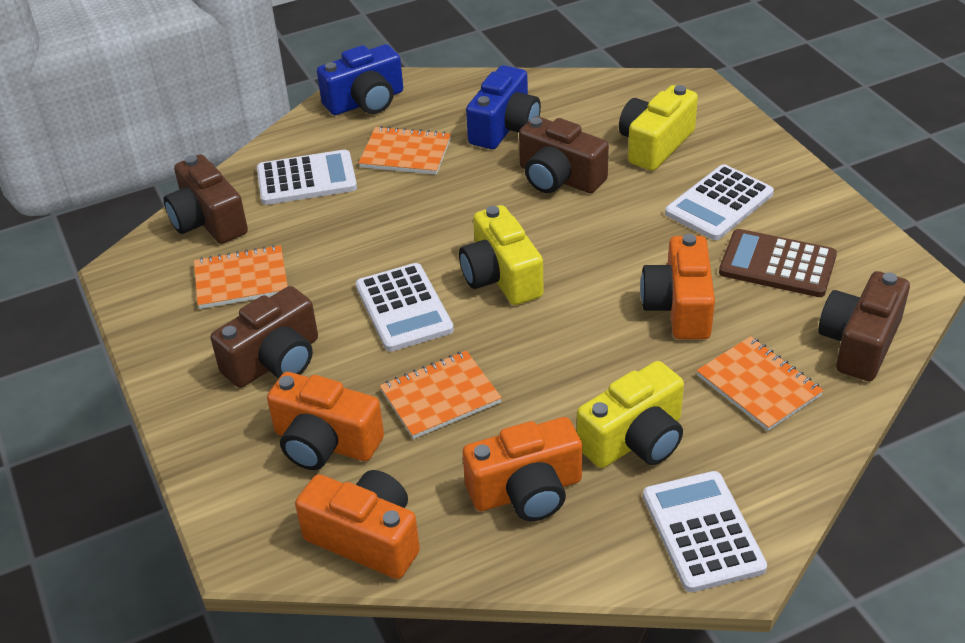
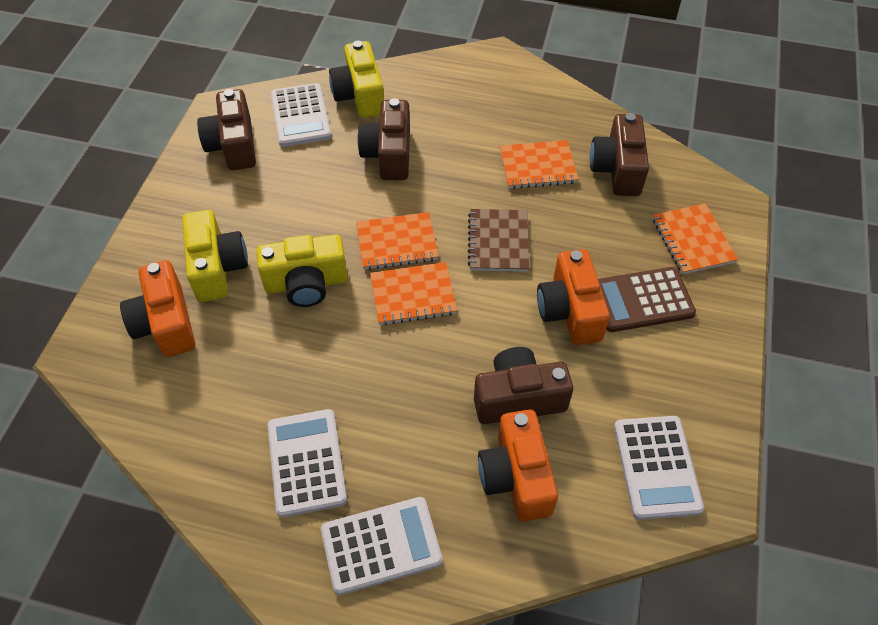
blue camera: 2 -> 0
brown notebook: 0 -> 1
orange camera: 4 -> 3

